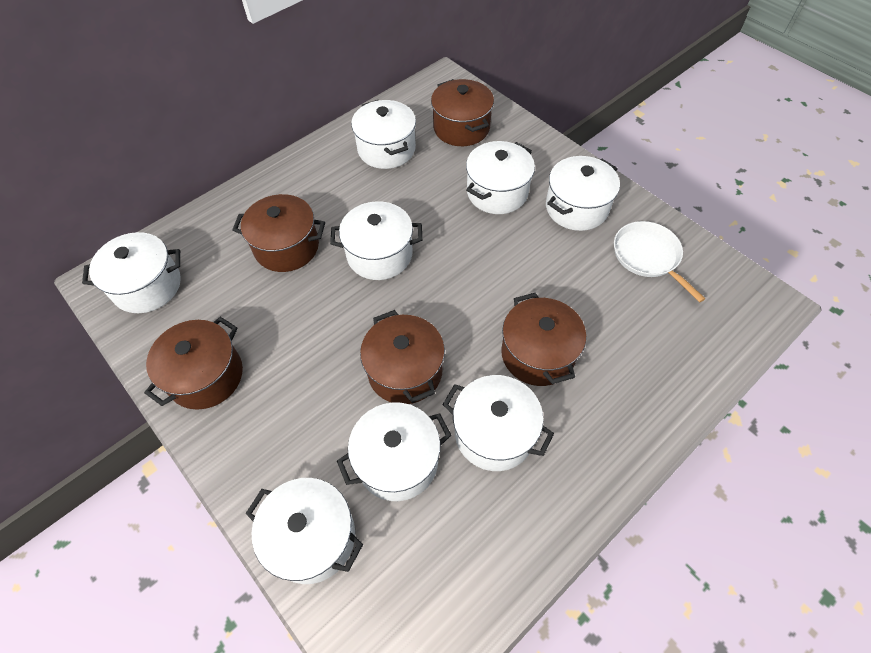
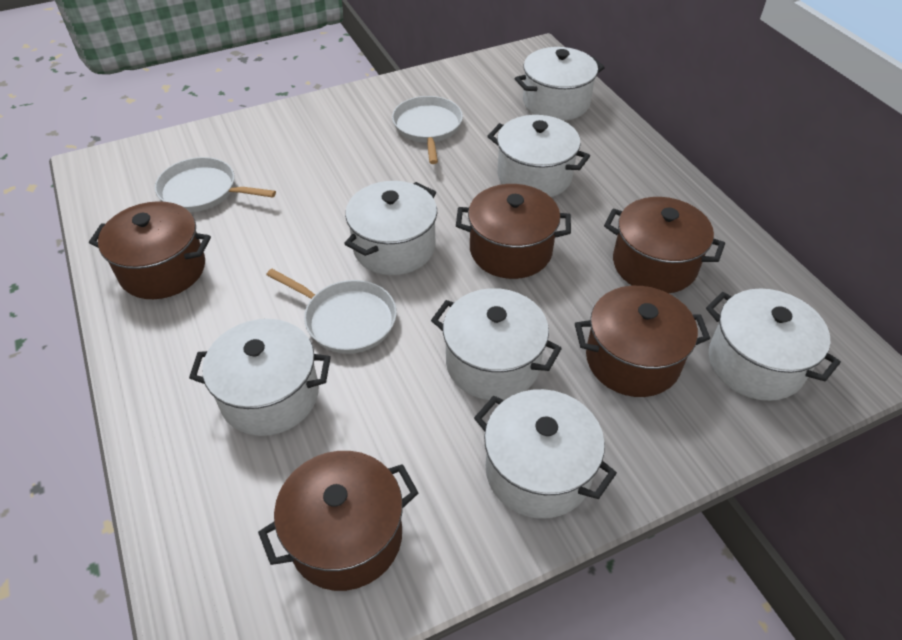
white pan: 1 -> 3
white pot: 8 -> 7

